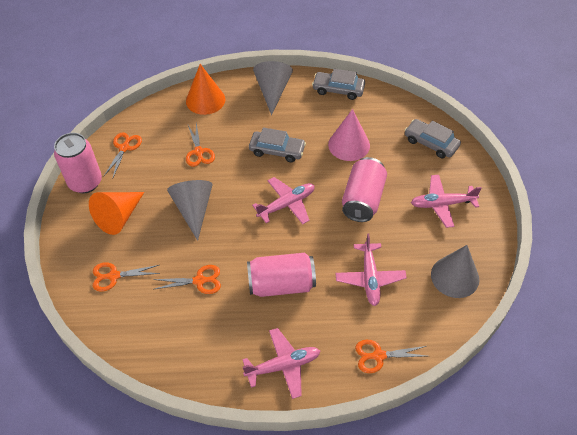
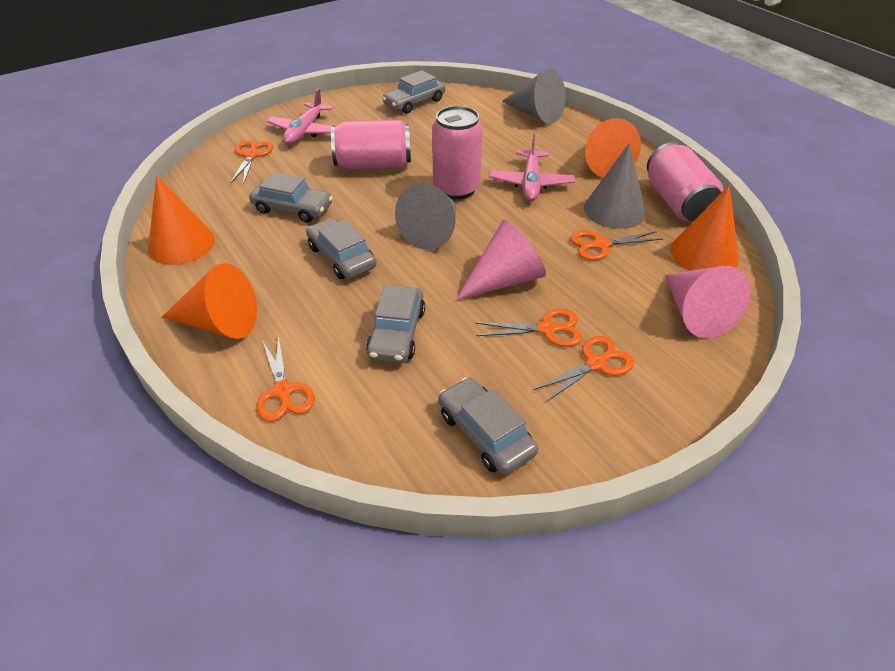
grey car: 3 -> 5
orange cone: 2 -> 4
pink cone: 1 -> 2
pink plane: 4 -> 2

